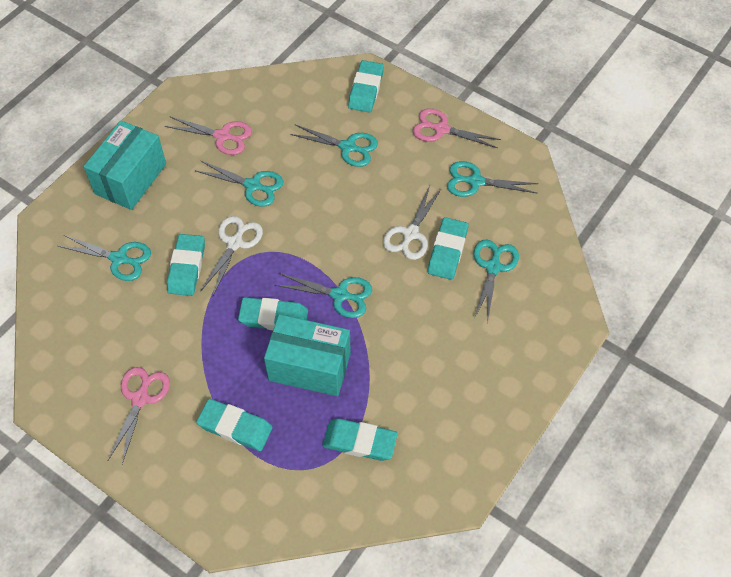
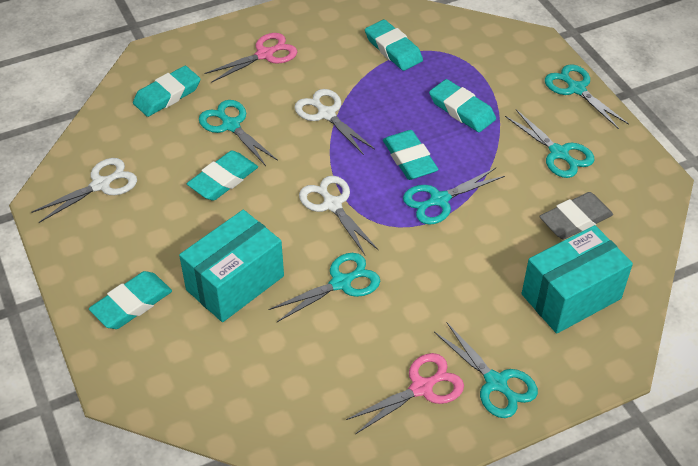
grey eraser: 0 -> 1
pink scissors: 3 -> 2
white scissors: 2 -> 3

